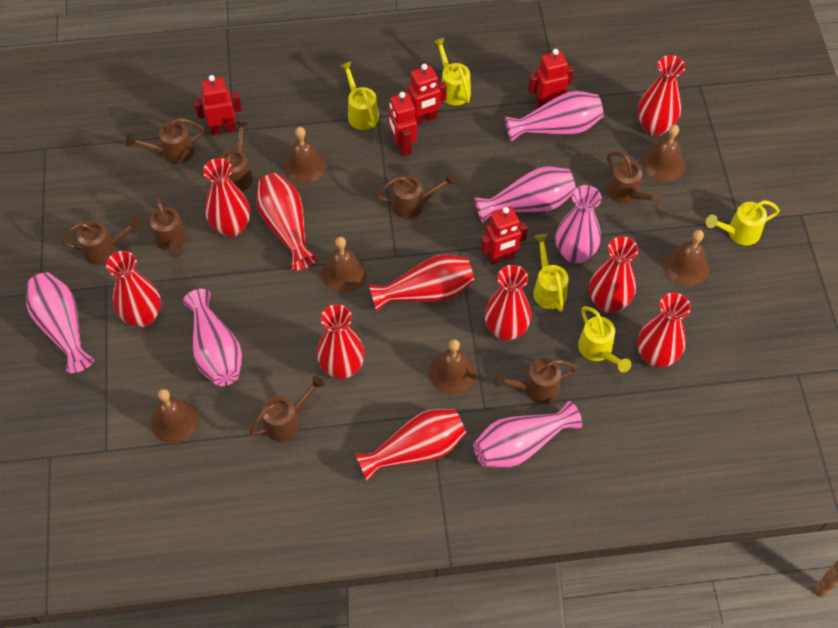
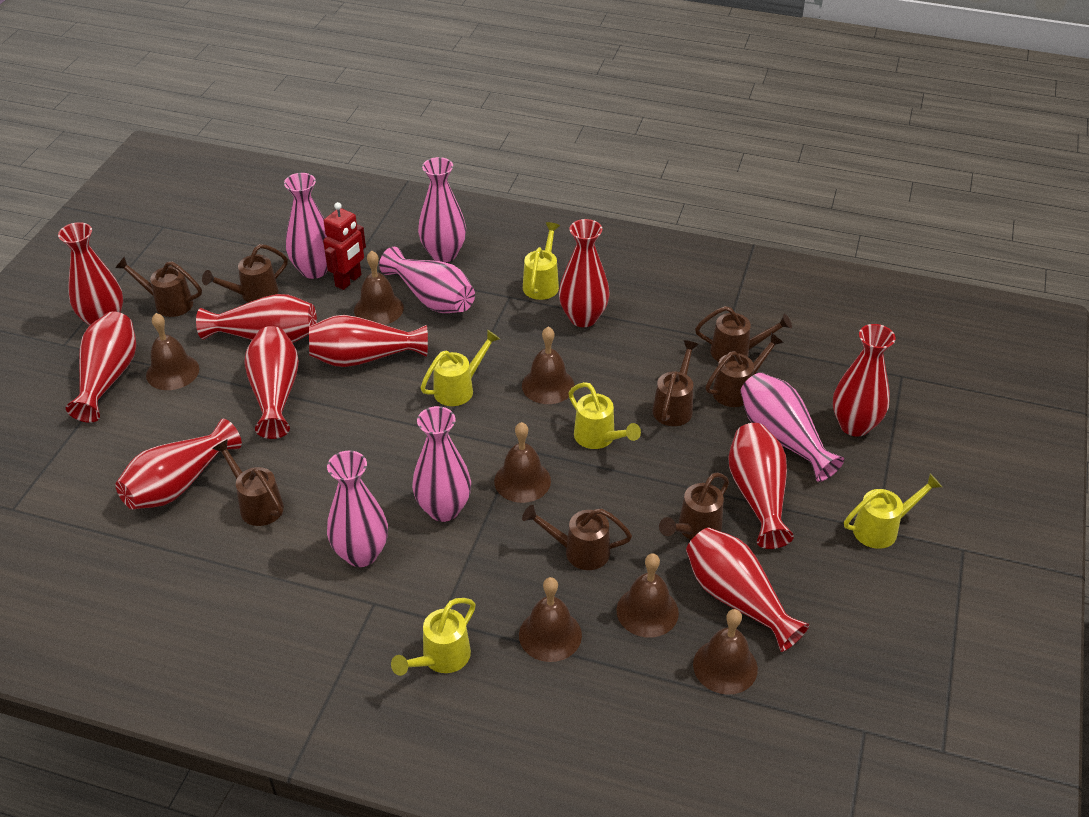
brown bell: 6 -> 7
red robot: 5 -> 1

